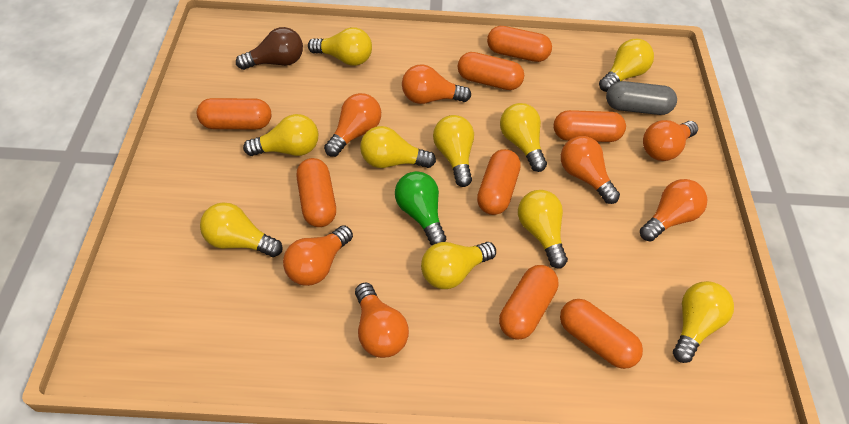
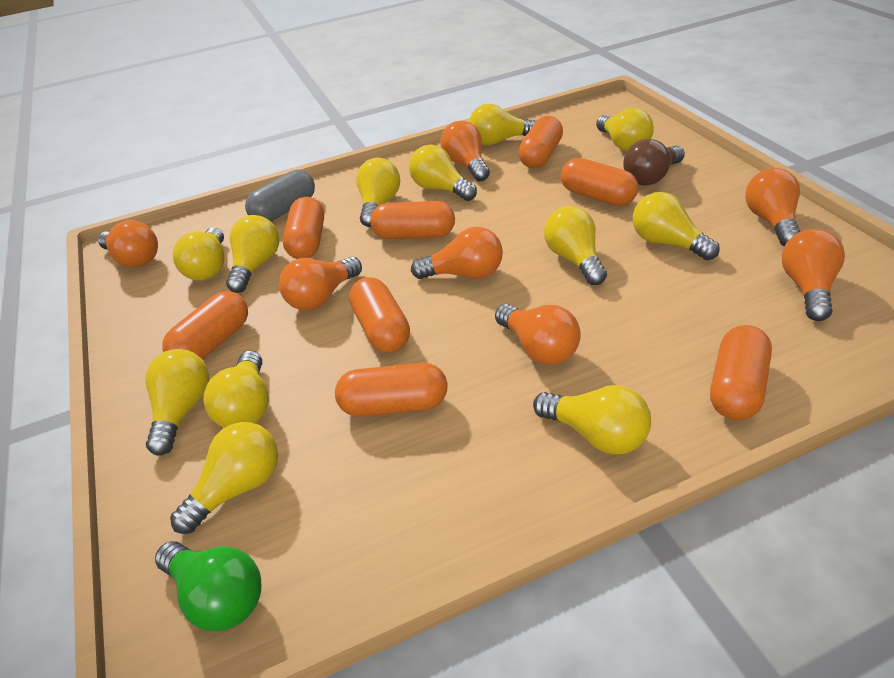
yellow light bulb: 10 -> 12

